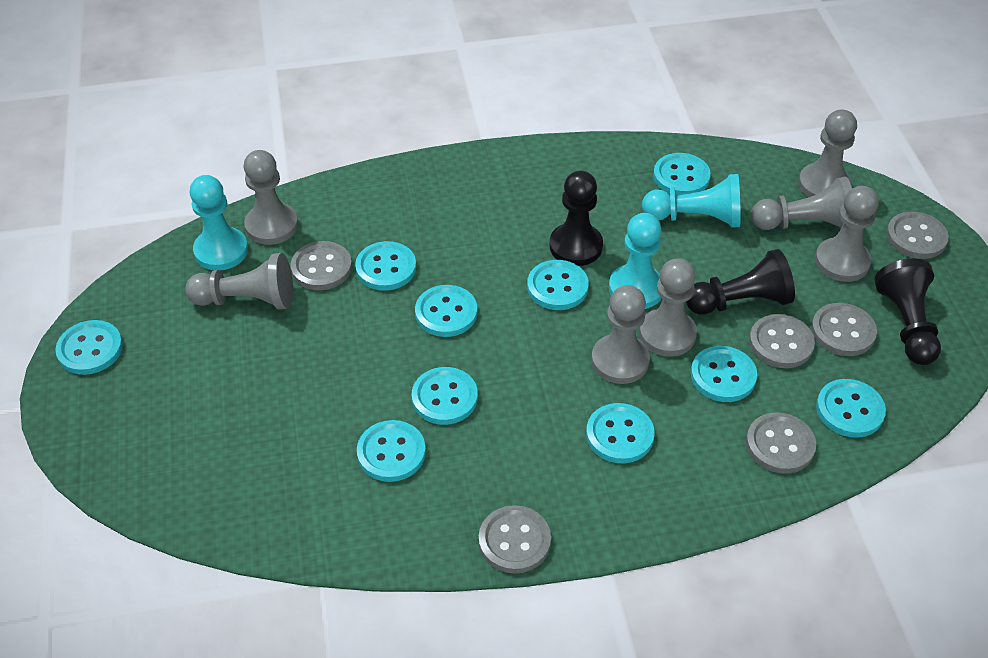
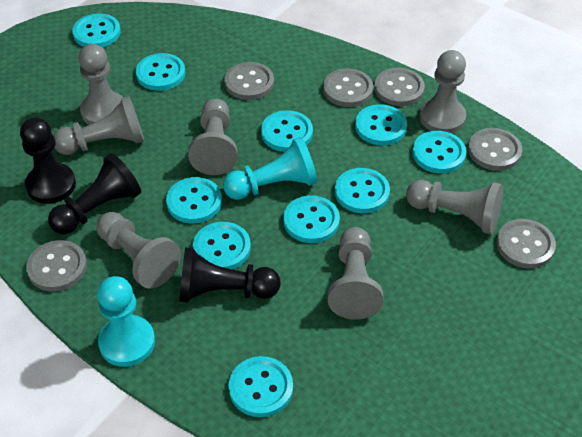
turquoise pawn: 3 -> 2

